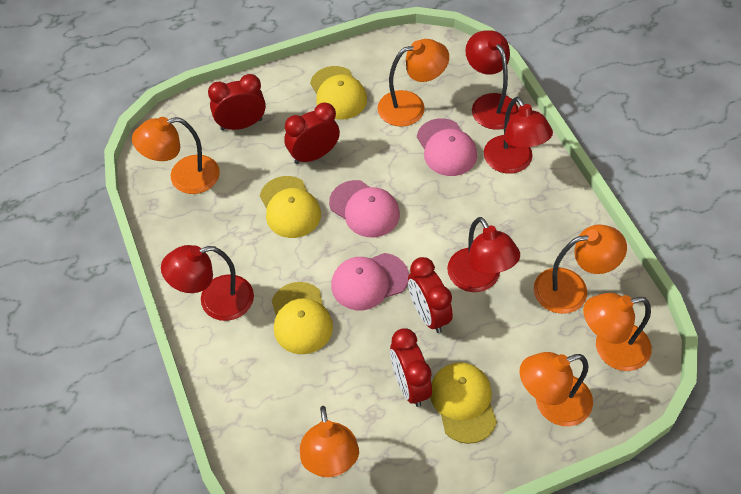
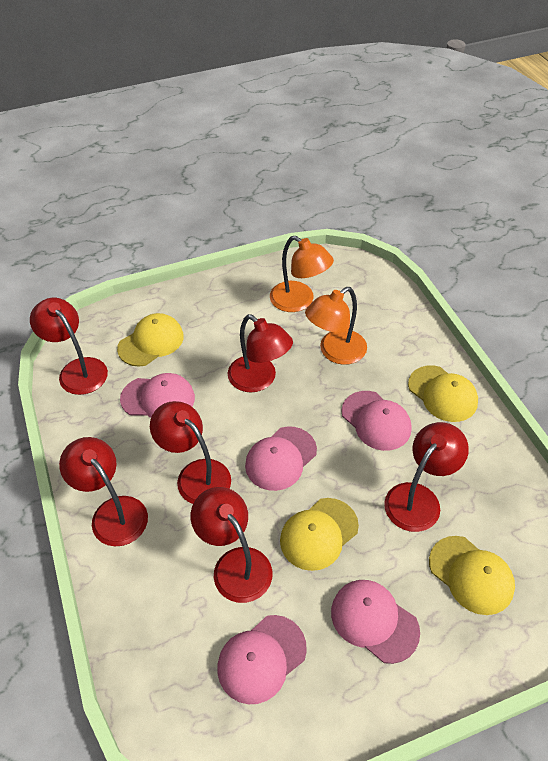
orange lamp: 6 -> 2
pink cap: 3 -> 5
red clock: 4 -> 0
red lamp: 4 -> 6

